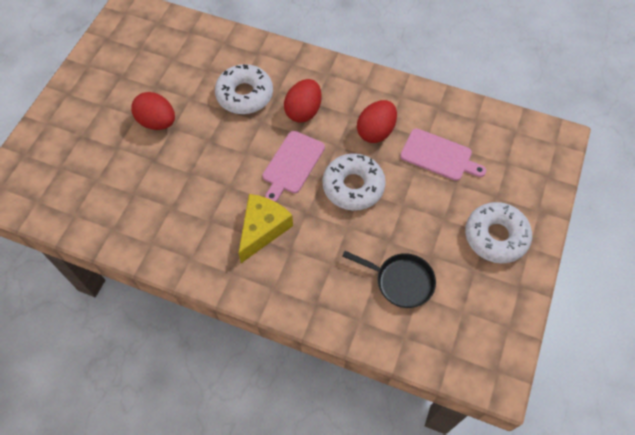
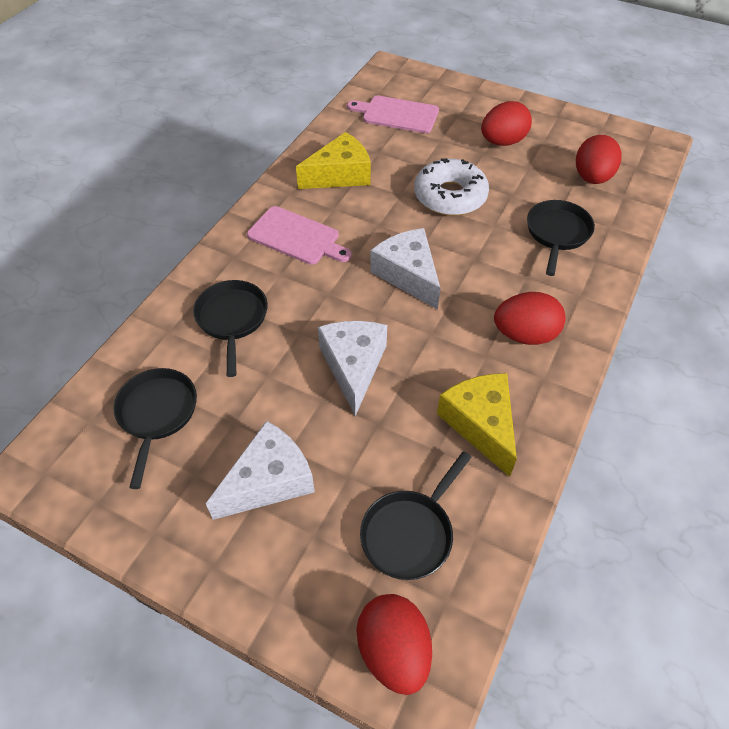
black pan: 1 -> 4
red egg: 3 -> 4
white cheese: 0 -> 3
white donut: 3 -> 1
yellow cheese: 1 -> 2

